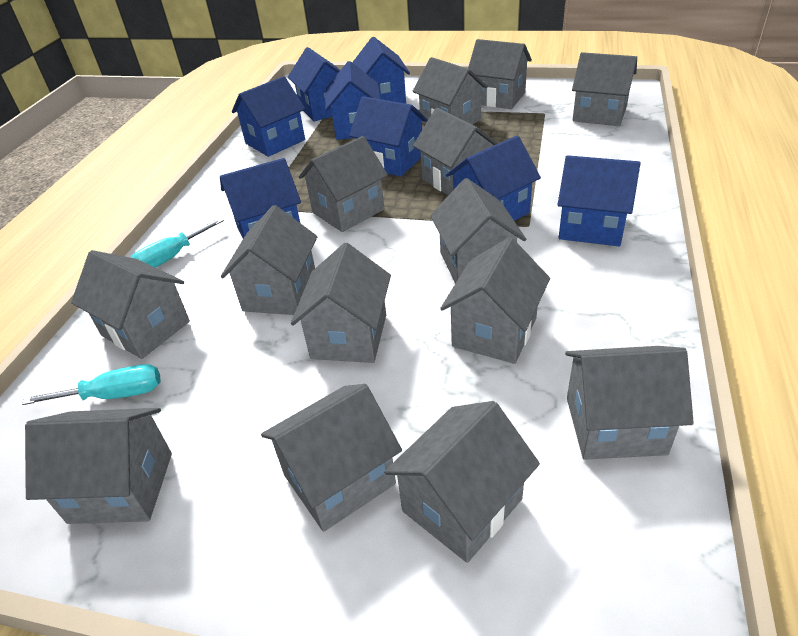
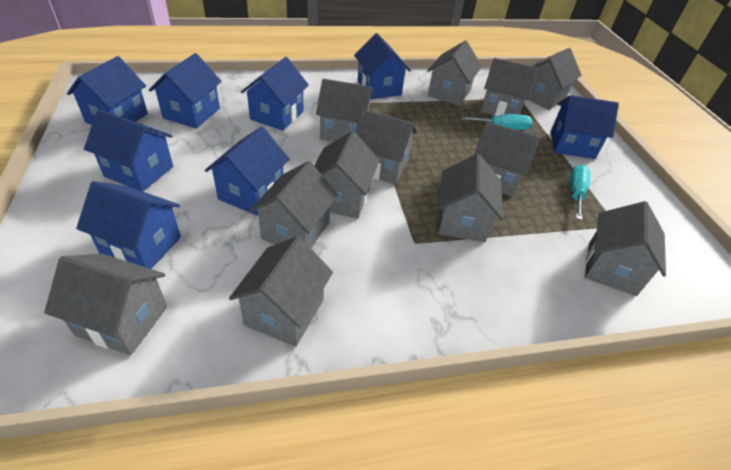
grey house: 14 -> 12

